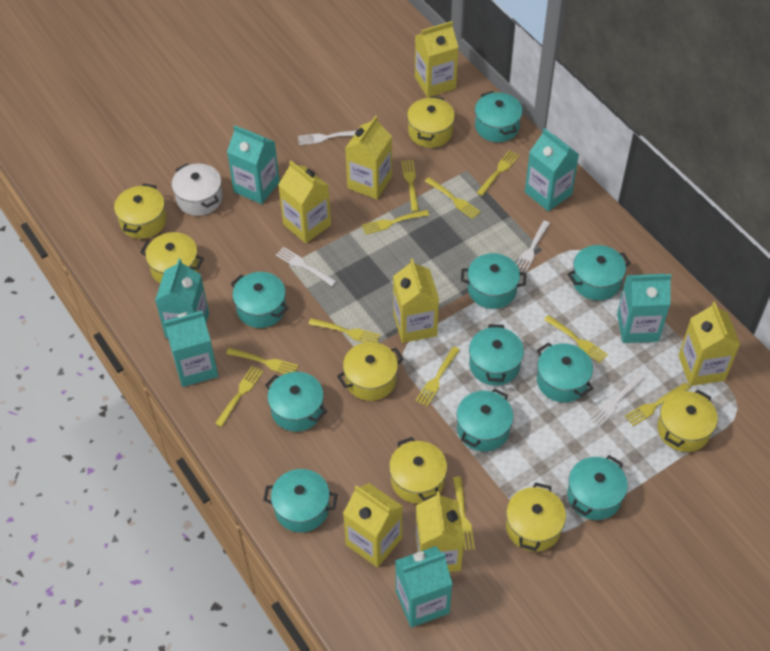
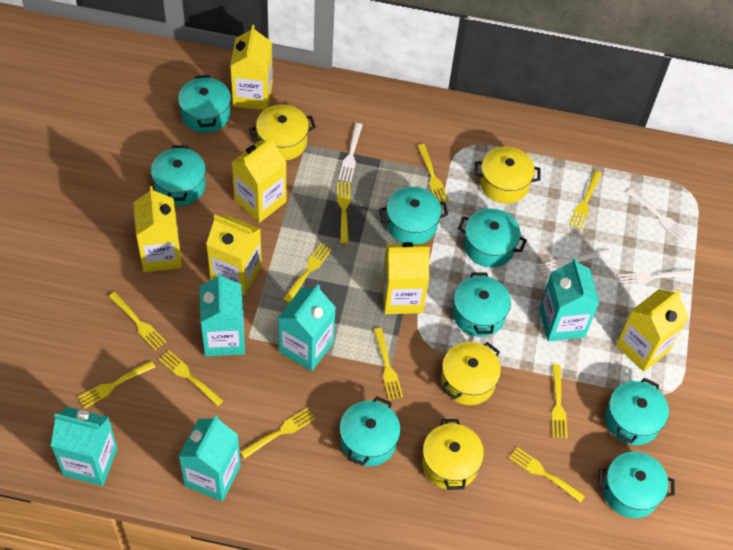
turquoise carton: 6 -> 5
turquoise pot: 10 -> 8
white pot: 1 -> 0
yellow carton: 7 -> 6
yellow pot: 7 -> 4

